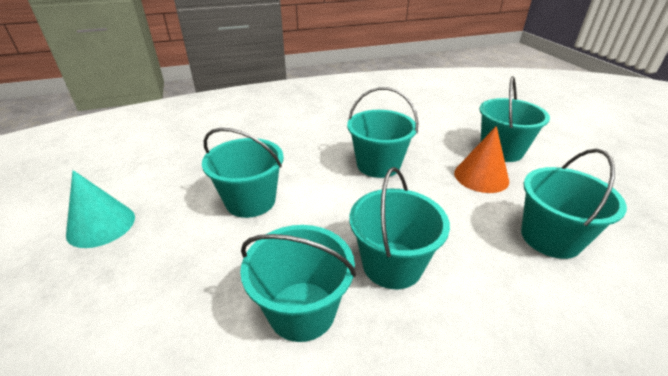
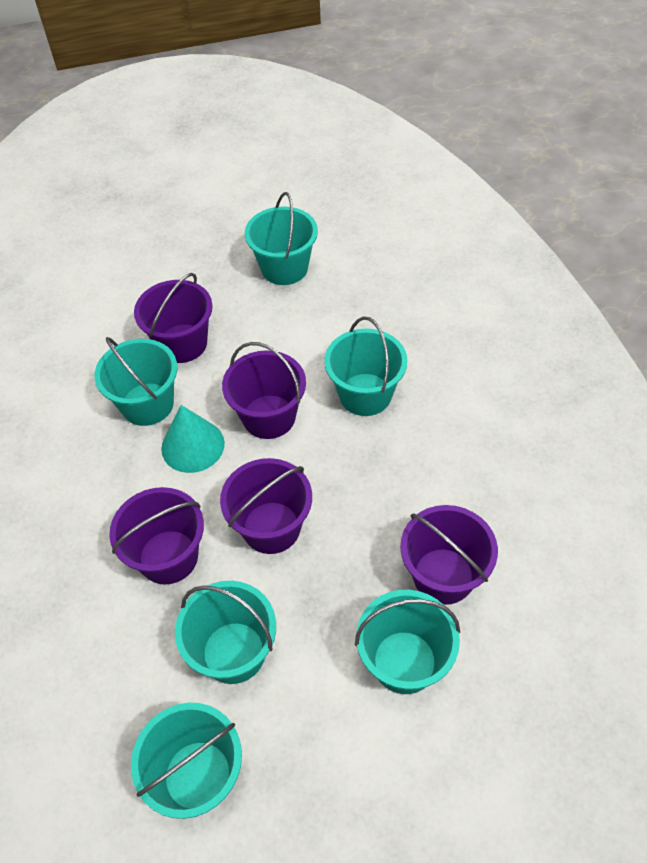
orange cone: 1 -> 0
purple bucket: 0 -> 5

